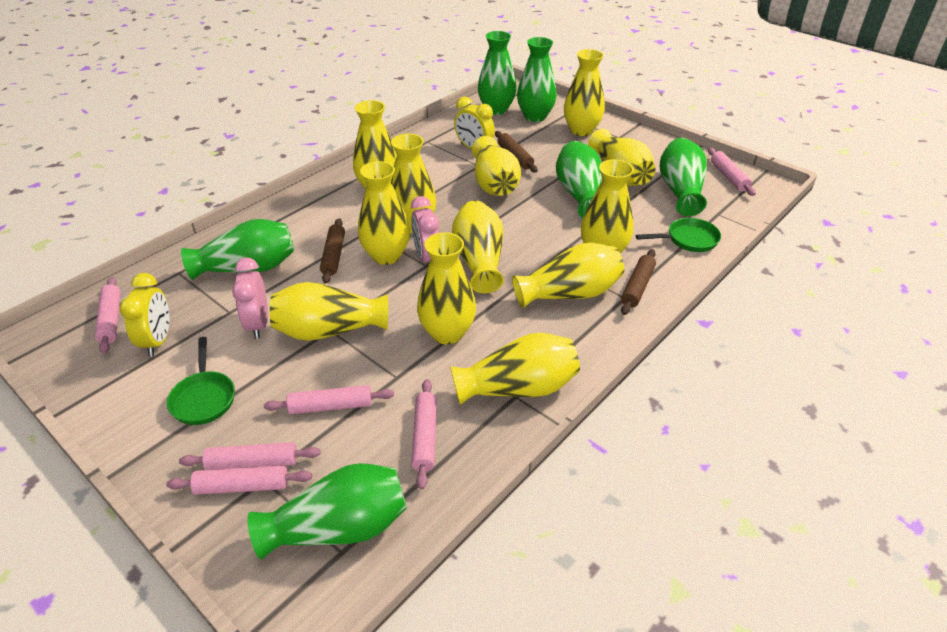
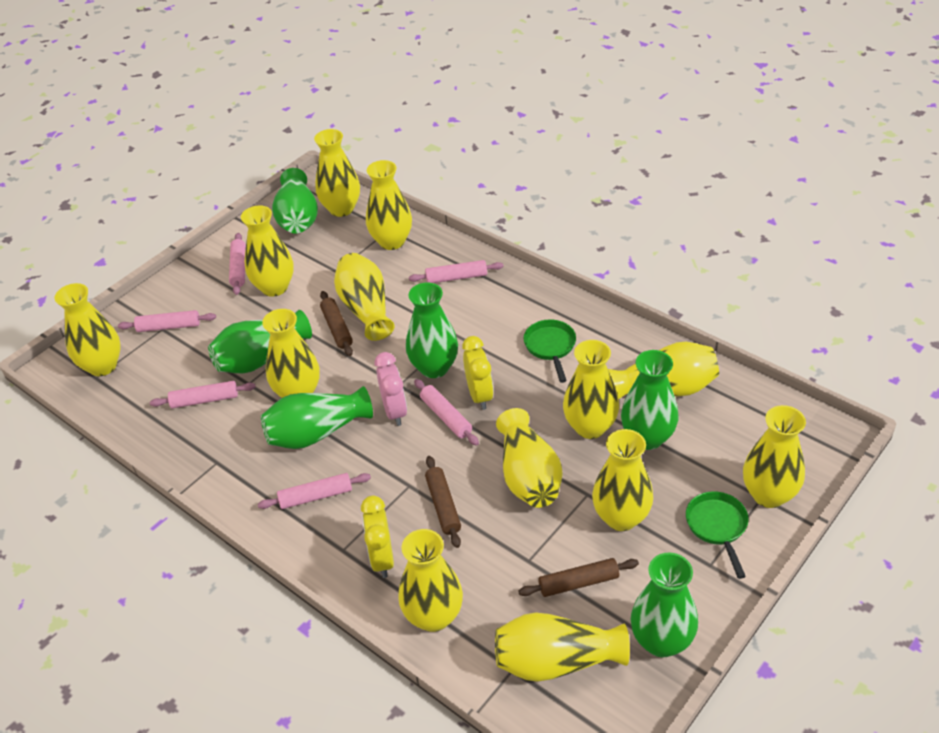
pink clock: 2 -> 1
yellow vase: 12 -> 13

